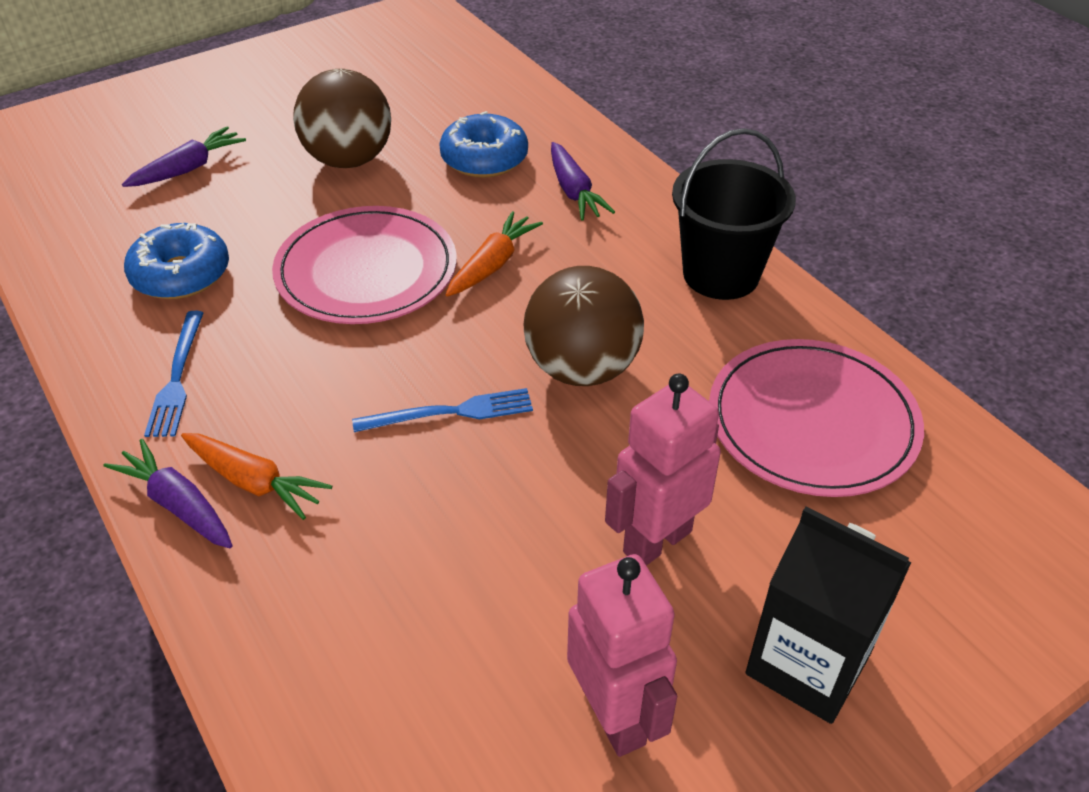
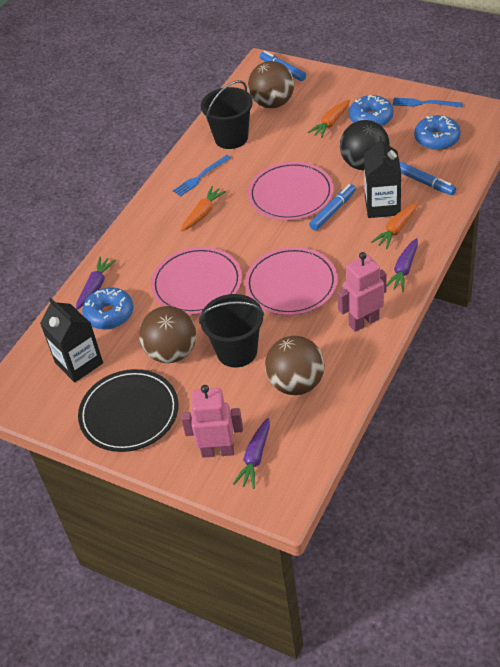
black ball: 0 -> 1
black bucket: 1 -> 2
black carton: 1 -> 2
black plate: 0 -> 1
blue donut: 2 -> 3
blue marker: 0 -> 3
brown ball: 2 -> 3
orange carrot: 2 -> 3
pink plate: 2 -> 3

